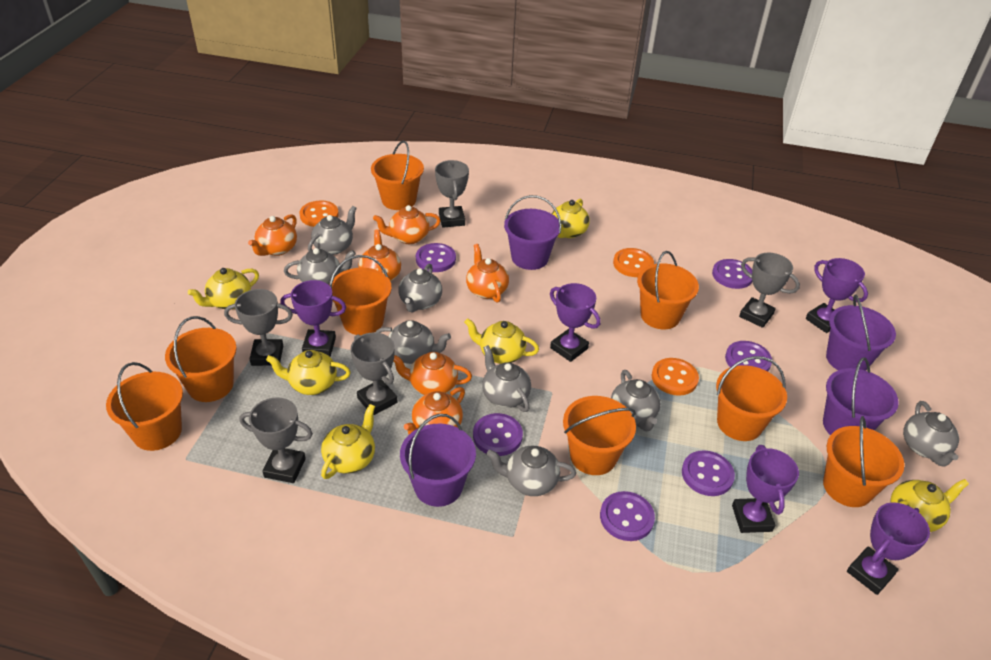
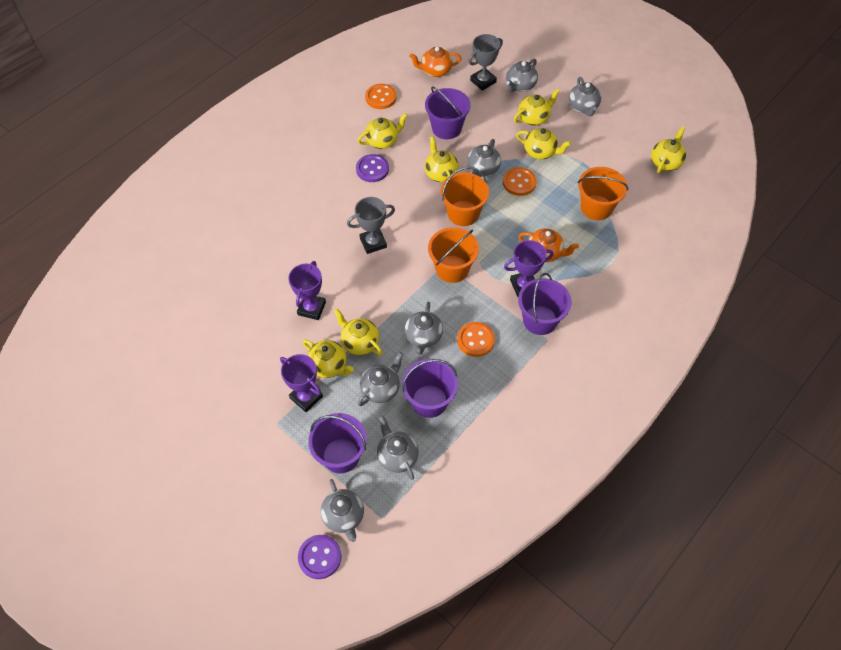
grey teapot: 8 -> 7
grey trophy: 5 -> 2
orange bucket: 8 -> 3
orange teapot: 6 -> 2
purple button: 6 -> 2
purple trophy: 5 -> 3
yellow teapot: 6 -> 7

